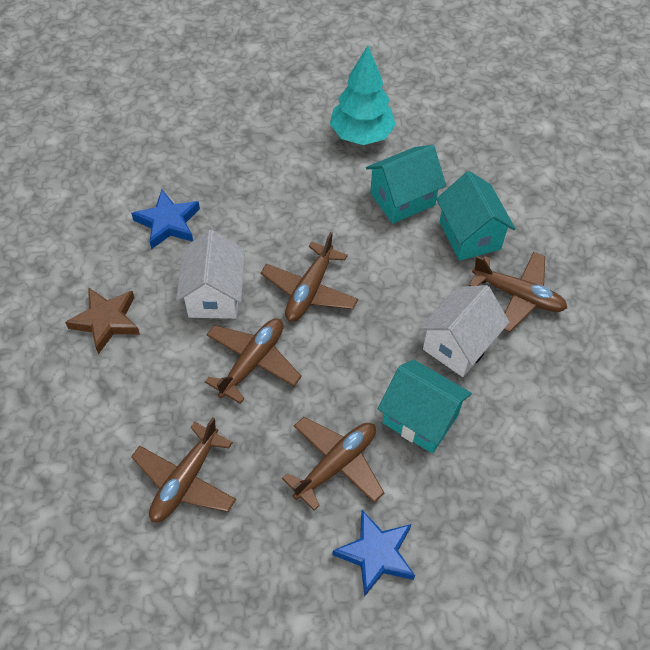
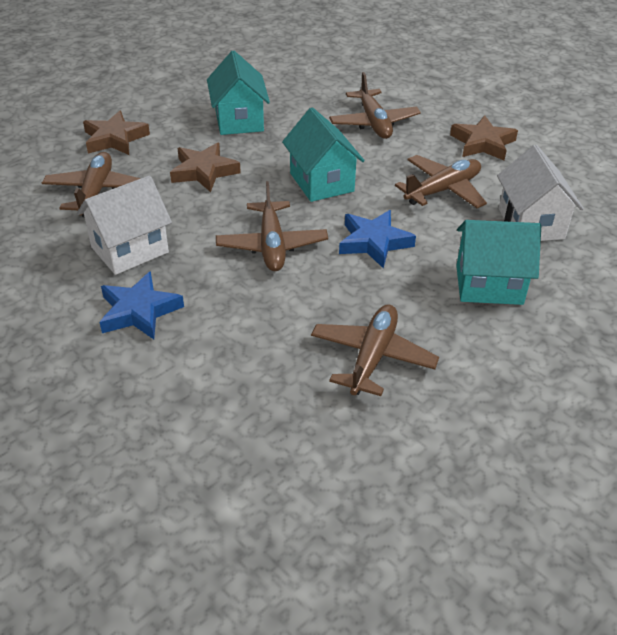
brown star: 1 -> 3
turquoise tree: 1 -> 0

